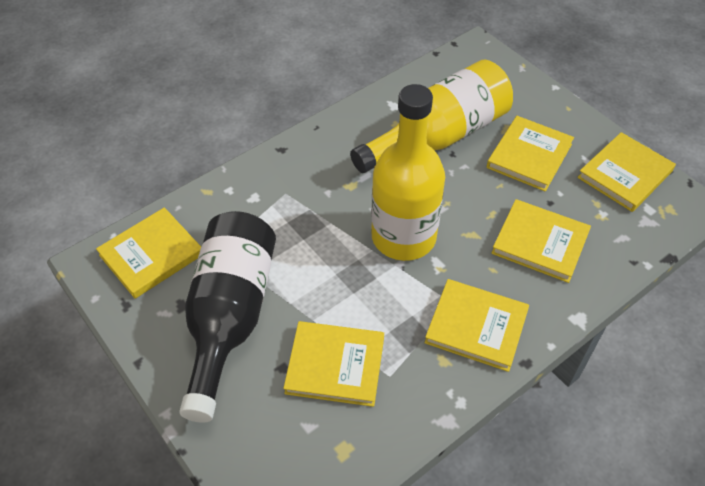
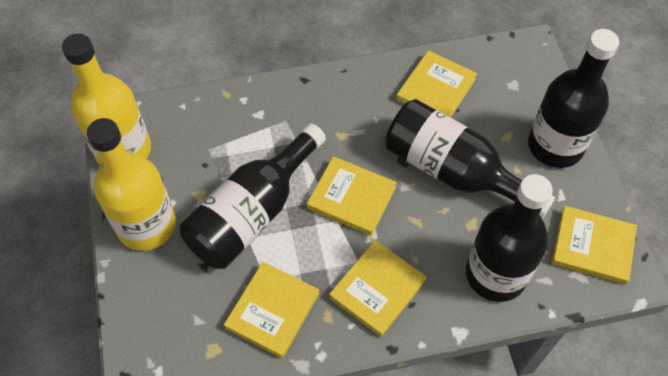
black bottle: 1 -> 4
yellow book: 6 -> 5

